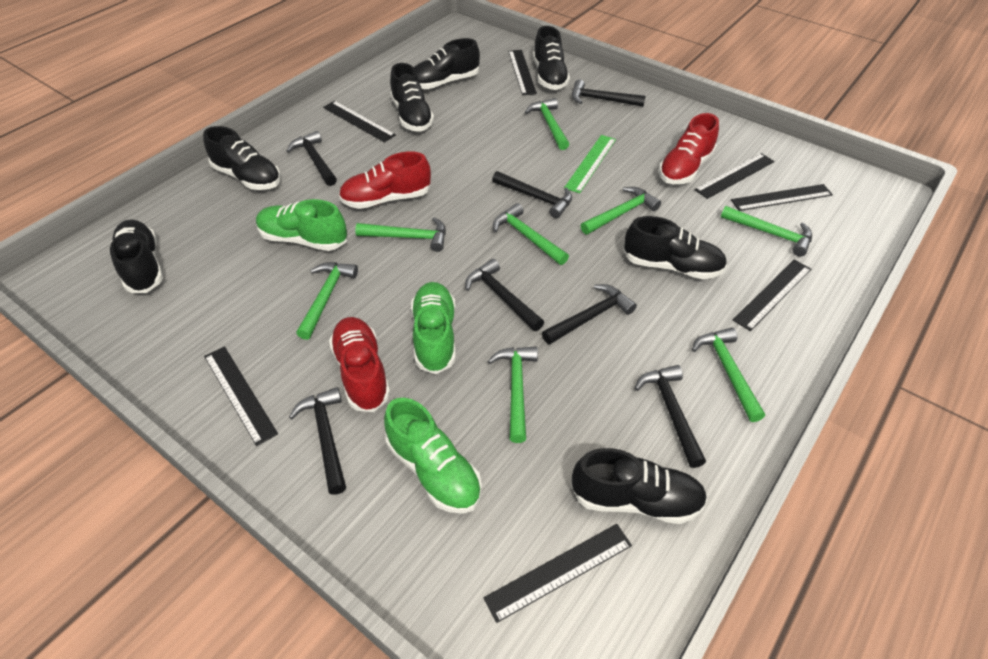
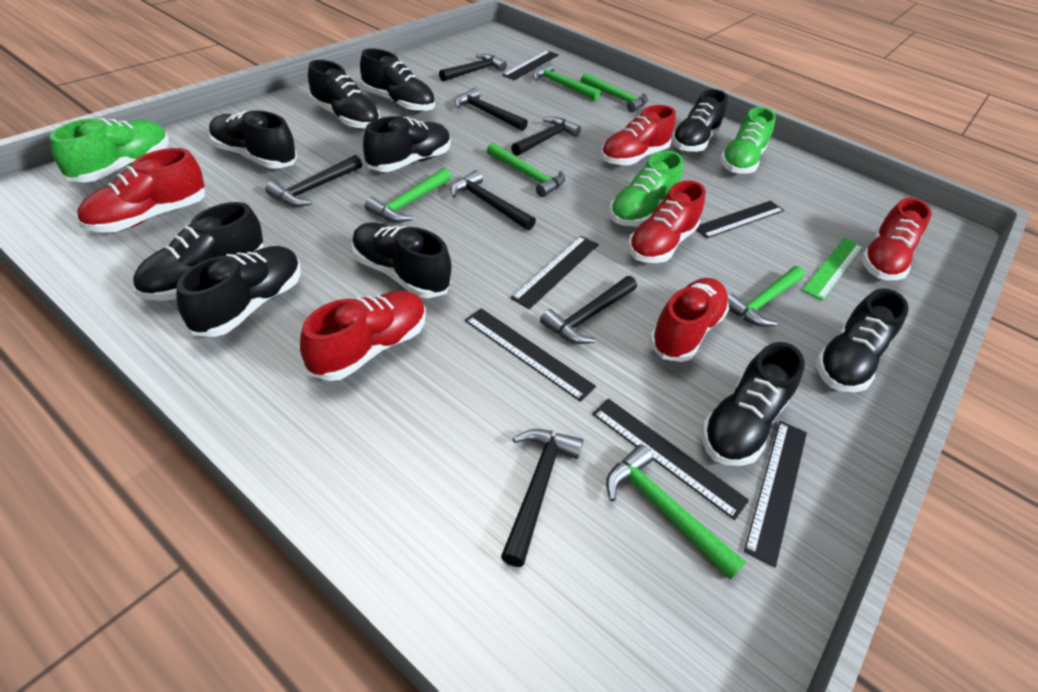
black ruler: 7 -> 6
black shoe: 7 -> 10
green hammer: 8 -> 6
red shoe: 3 -> 6

